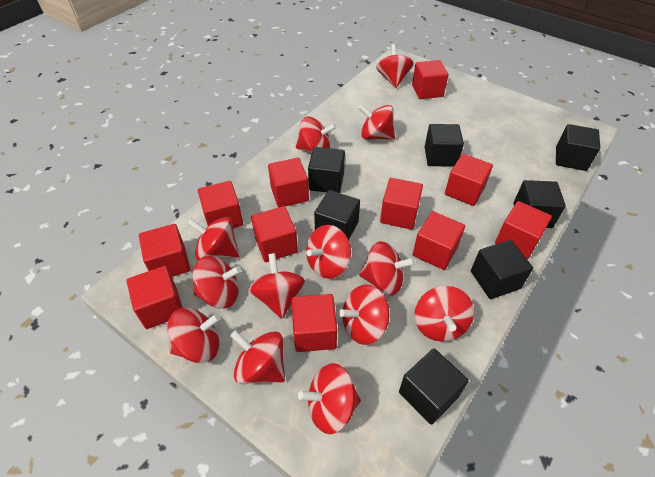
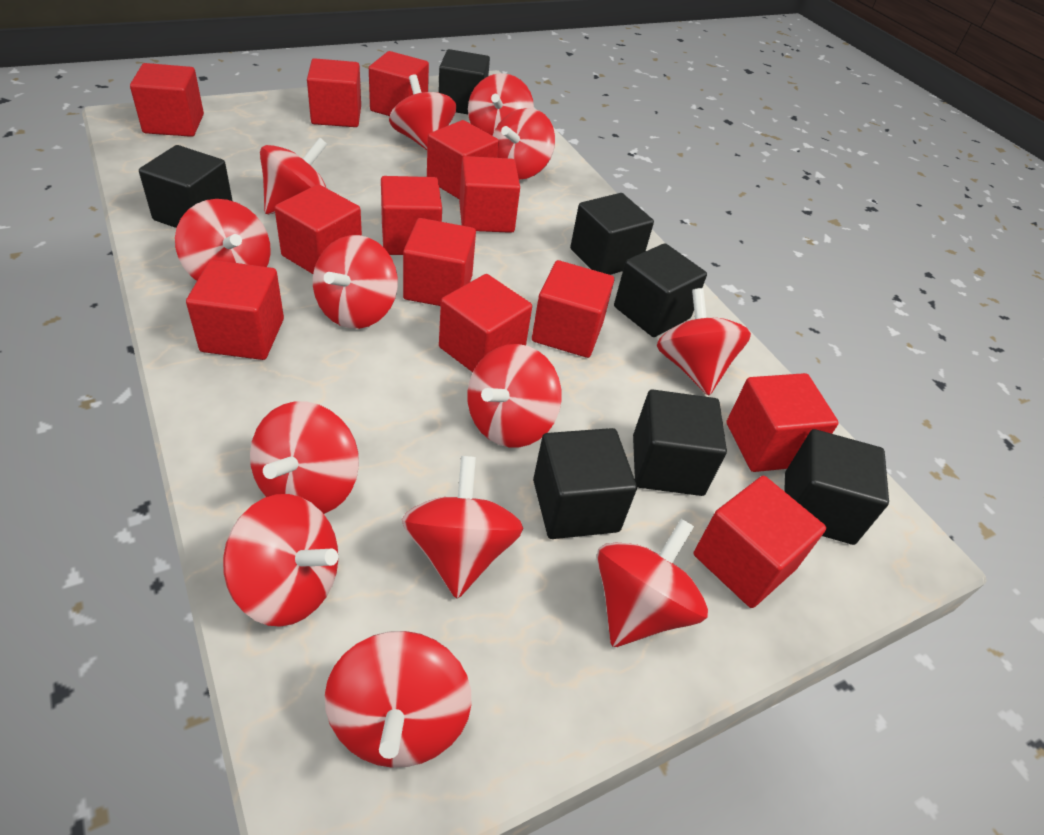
red cube: 11 -> 13

